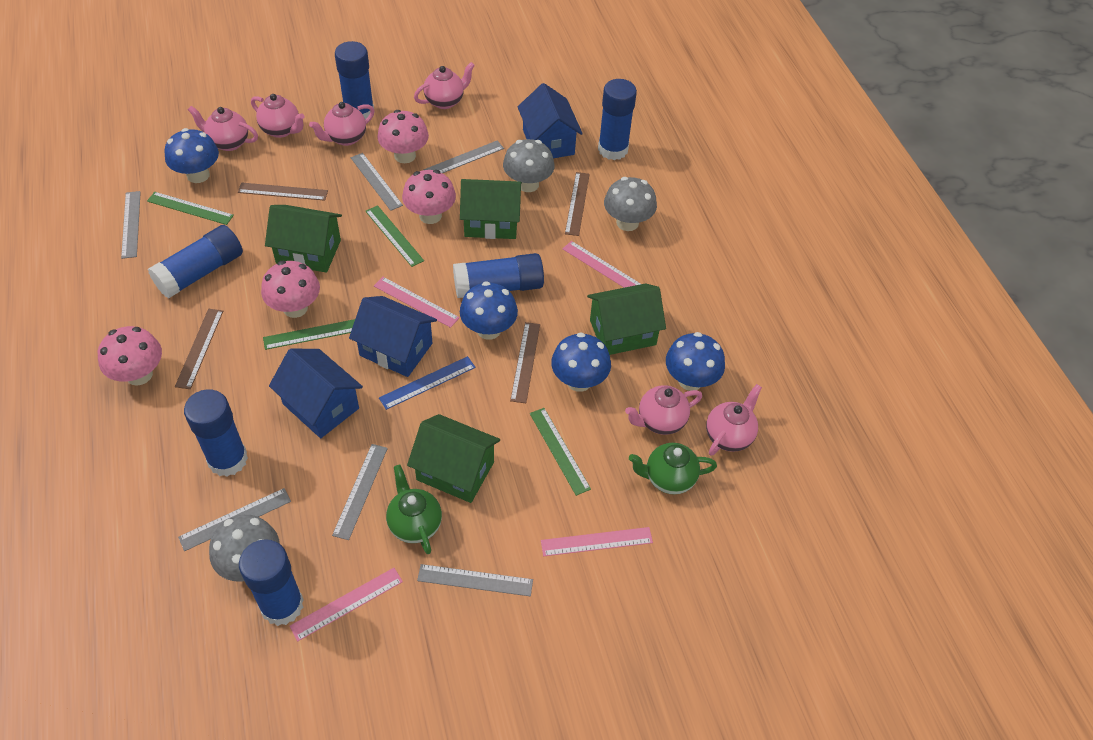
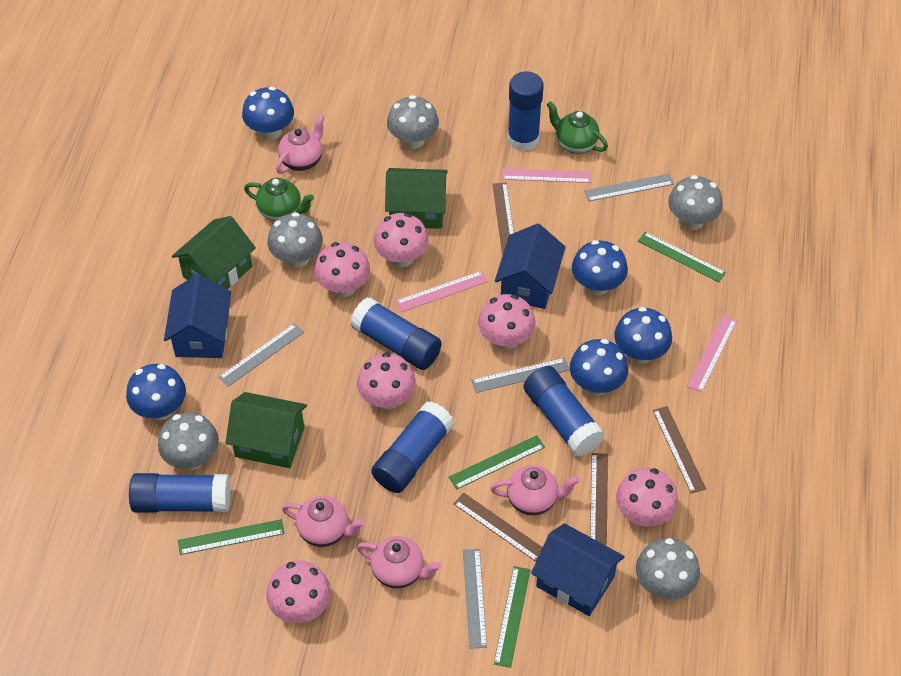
blue glue stick: 6 -> 5
blue mushroom: 4 -> 5
blue ruler: 1 -> 0
green house: 4 -> 3
grey mushroom: 3 -> 5
grey ruler: 6 -> 4
pink mushroom: 4 -> 6
pink ruler: 4 -> 3
pink teapot: 6 -> 4

